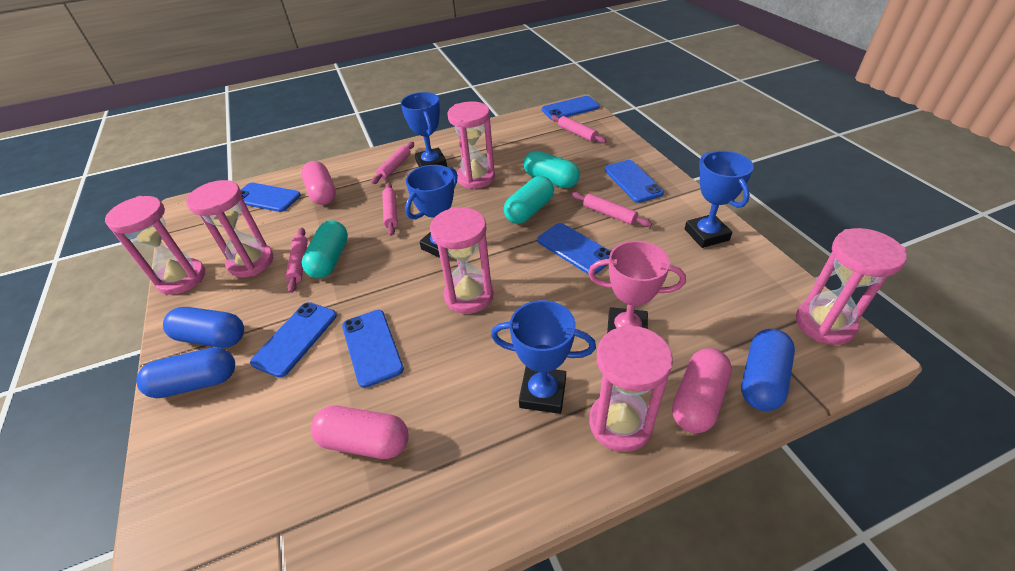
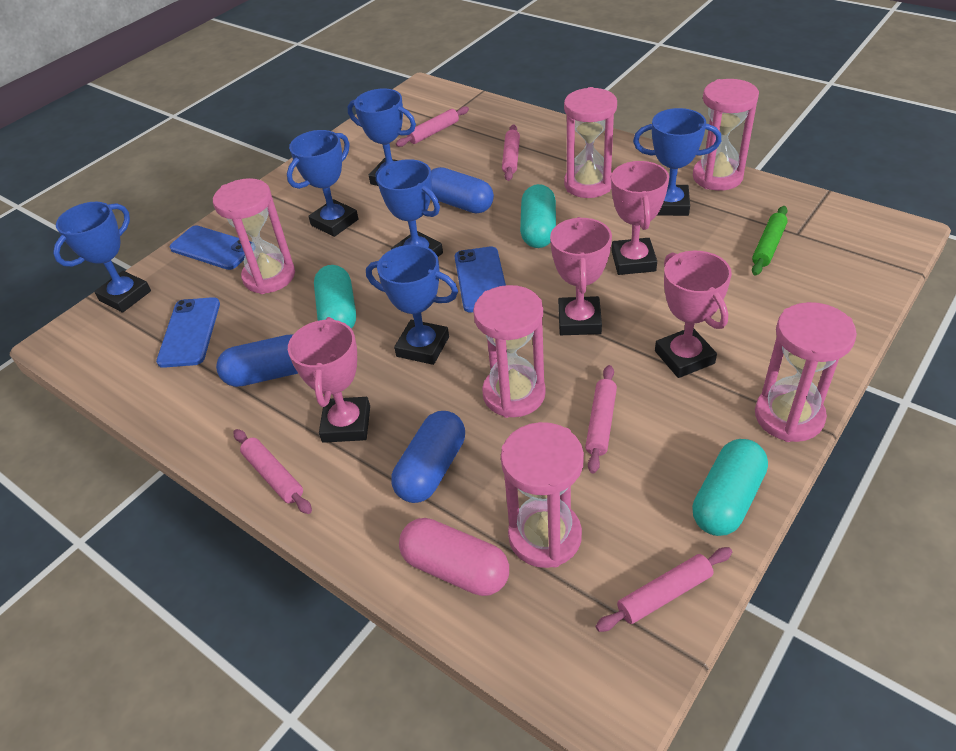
blue phone: 6 -> 3
blue trophy: 4 -> 6
green rolling pin: 0 -> 1
pink capsule: 3 -> 1
pink trophy: 1 -> 4

